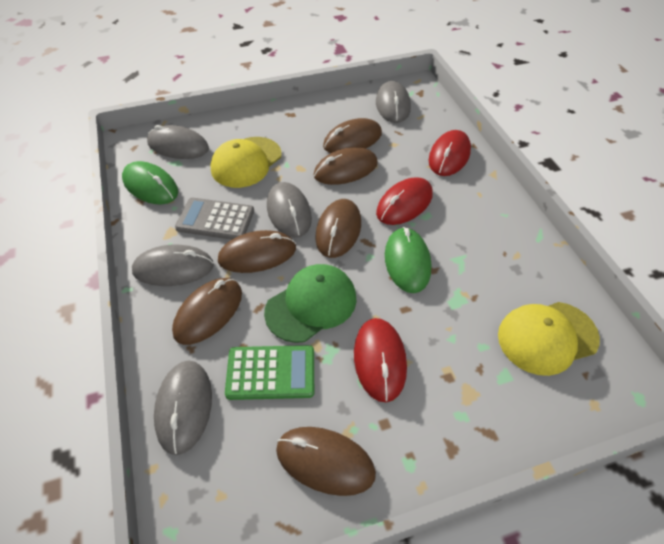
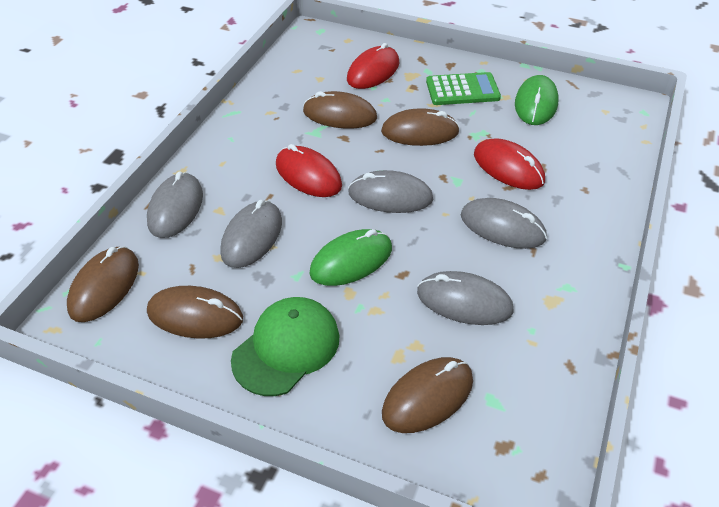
brown mouse: 6 -> 5
grey calculator: 1 -> 0
yellow cap: 2 -> 0

